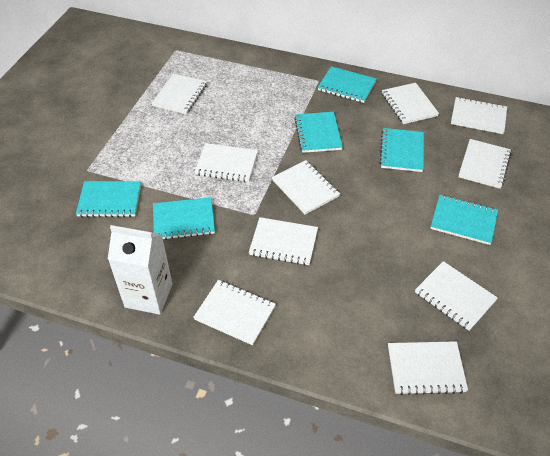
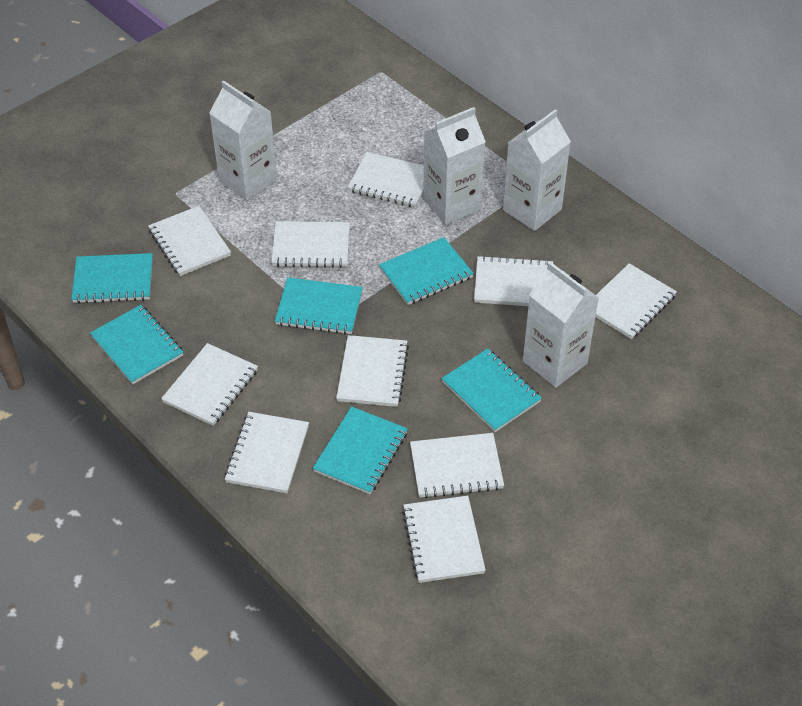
white carton: 1 -> 4

